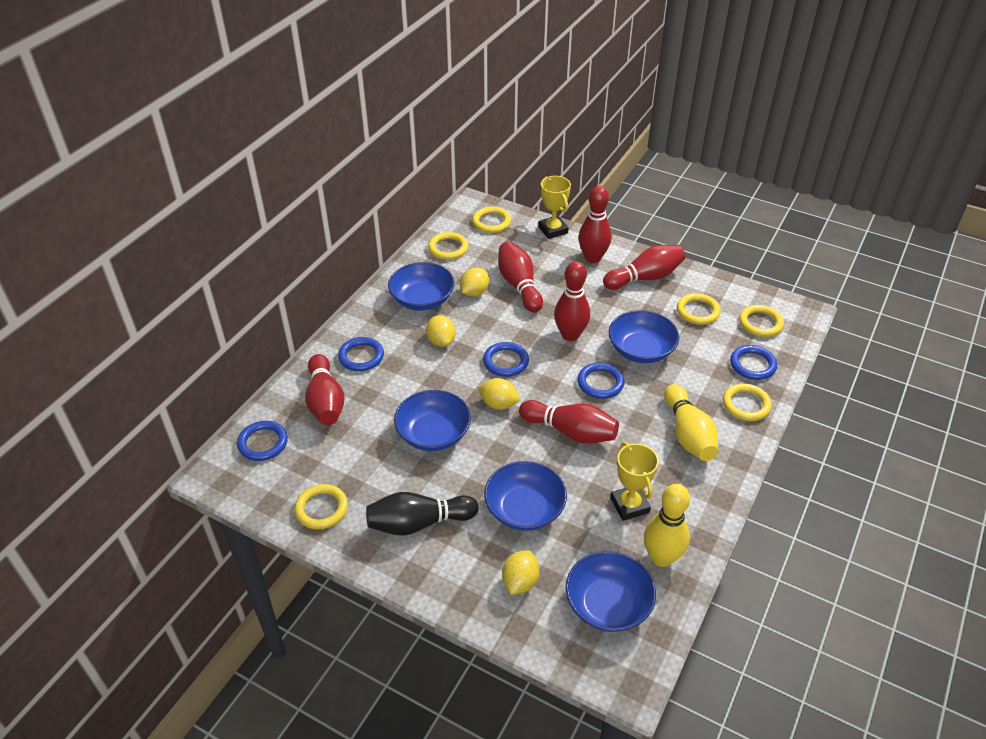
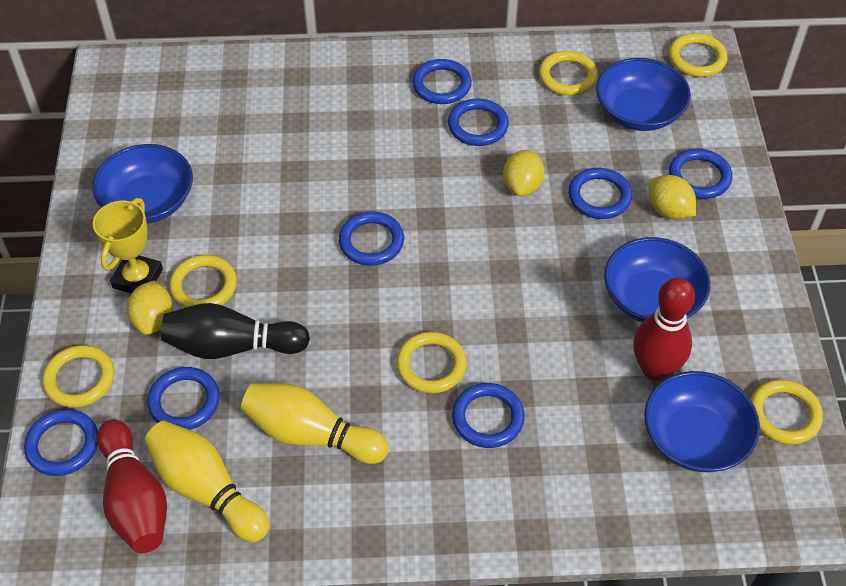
blue bowl: 5 -> 4
blue ring: 5 -> 8
red bowling pin: 6 -> 2
yellow lemon: 4 -> 3
yellow trophy: 2 -> 1

